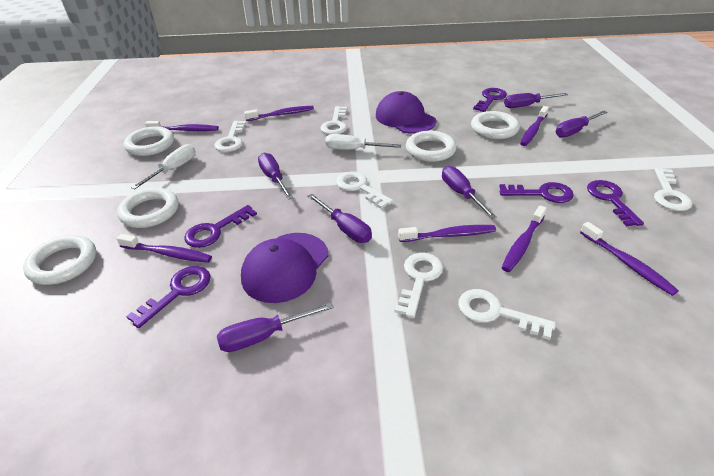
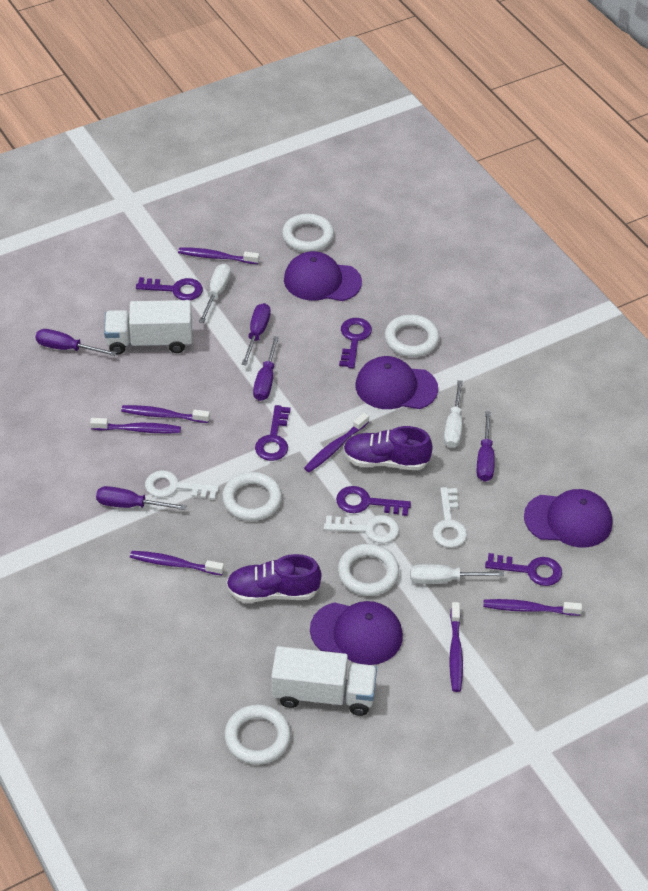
purple cap: 2 -> 4
purple screwdriver: 6 -> 5
purple shoe: 0 -> 2
white key: 6 -> 3
white screwdriver: 2 -> 3
white truck: 0 -> 2

